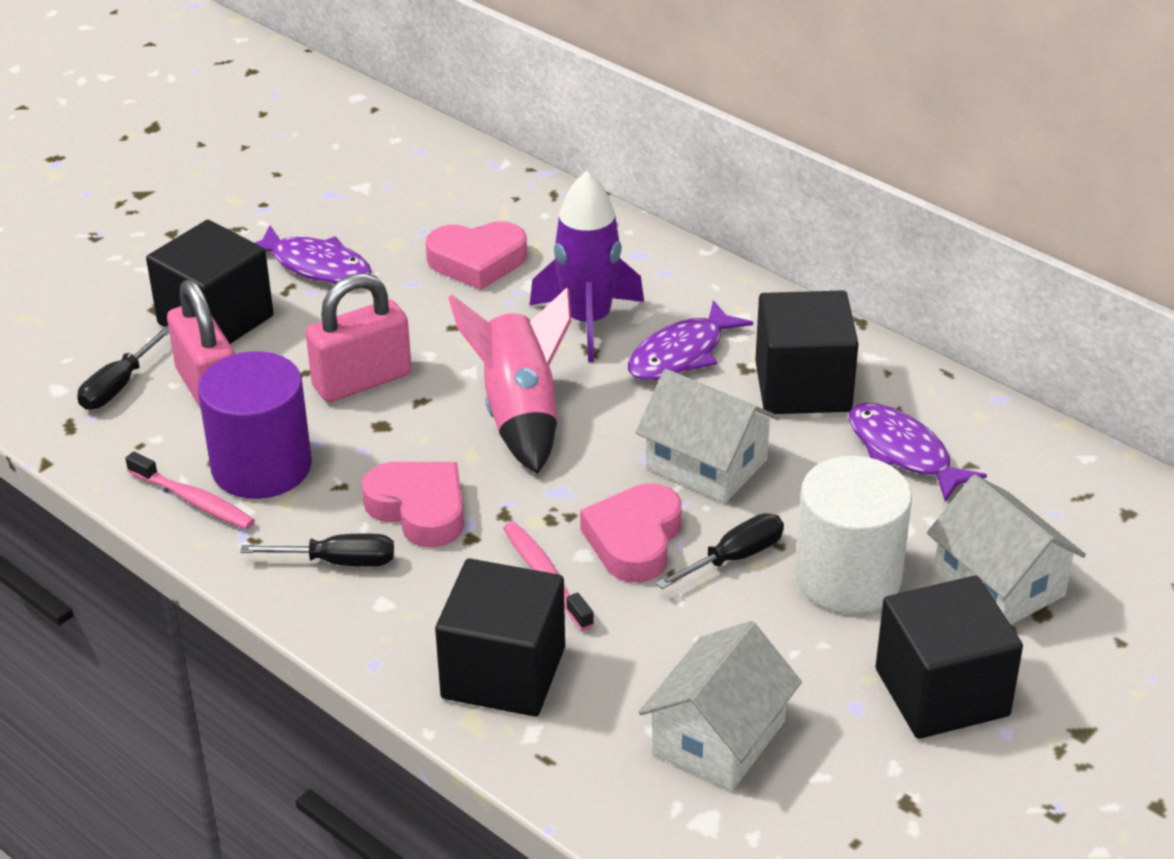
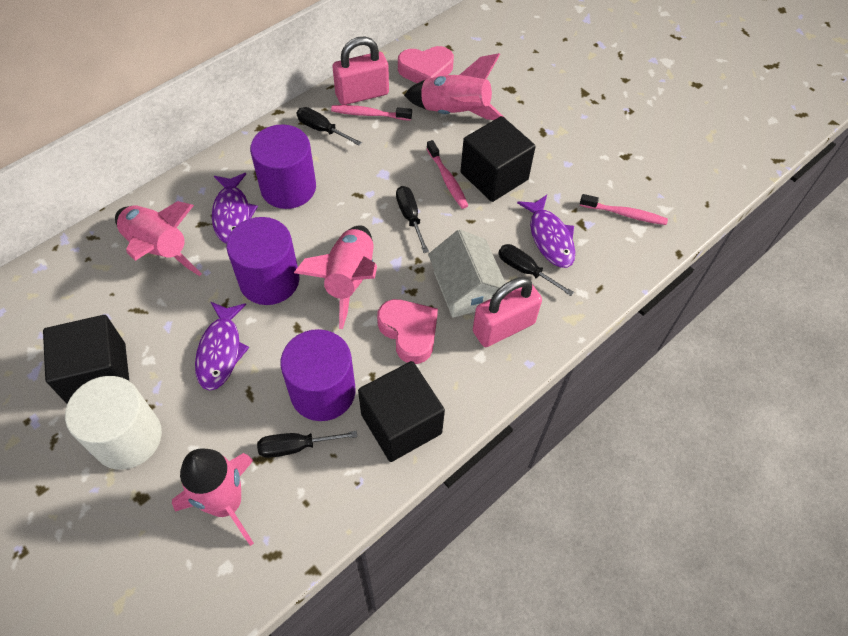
black cube: 4 -> 3
black screwdriver: 3 -> 4
pink heart: 3 -> 2
pink rocket: 1 -> 4
pink toothbrush: 2 -> 3
purple cylinder: 1 -> 3
purple rocket: 1 -> 0
white house: 3 -> 1

